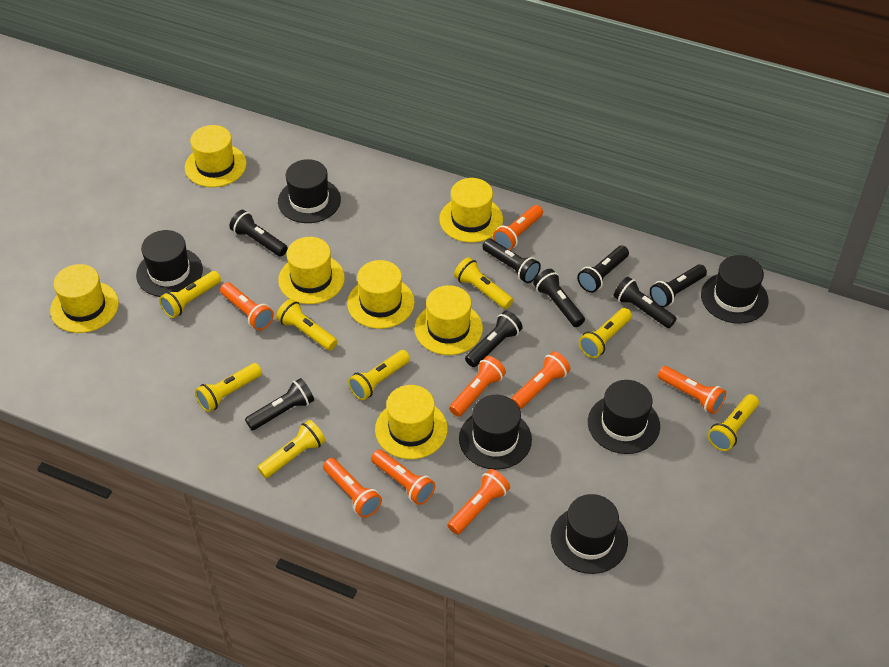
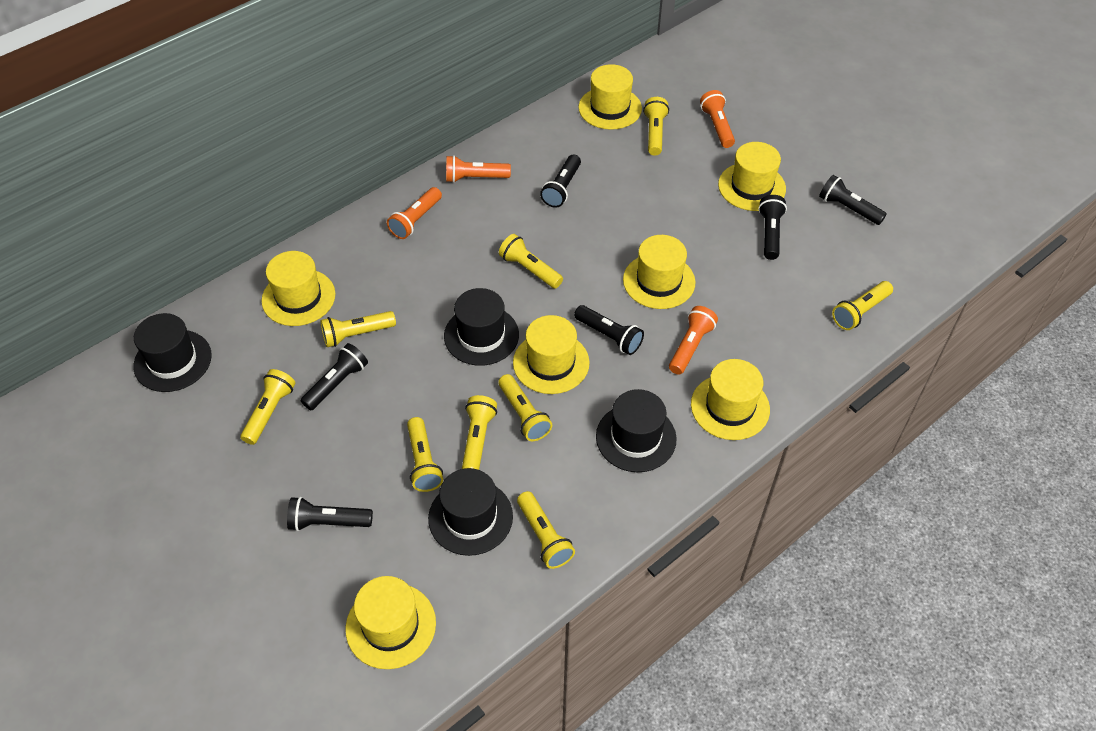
black flashlight: 8 -> 6
black hat: 6 -> 4
orange flashlight: 8 -> 4
yellow flashlight: 8 -> 9

